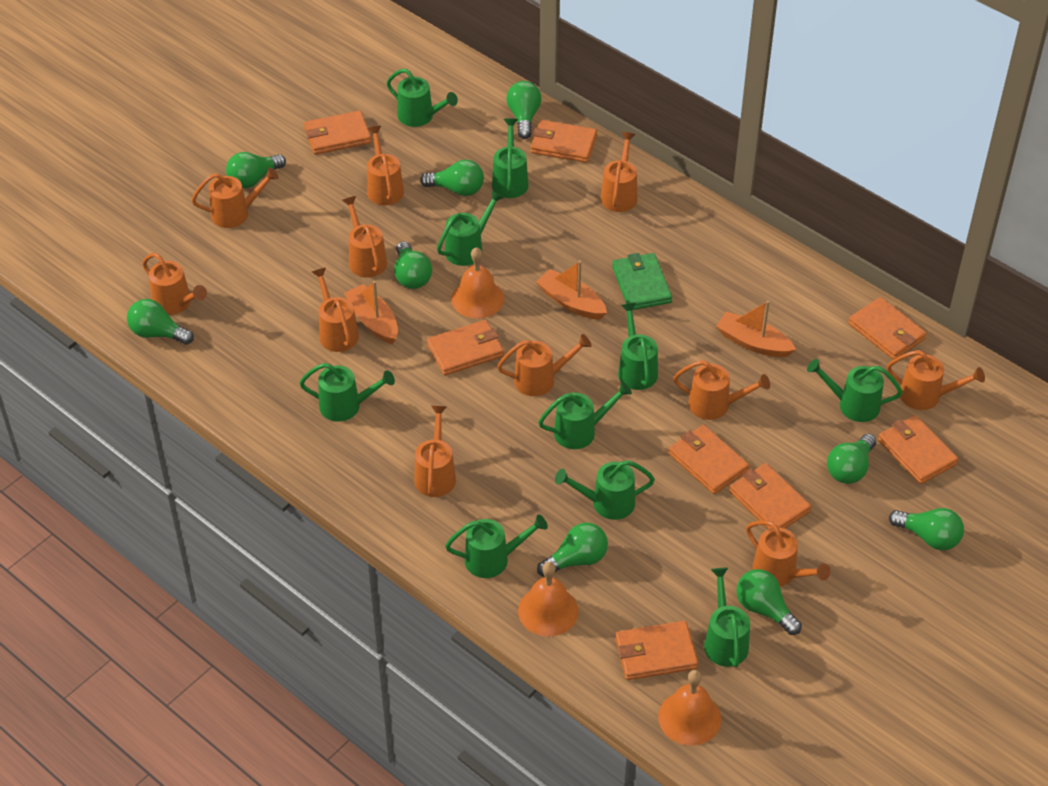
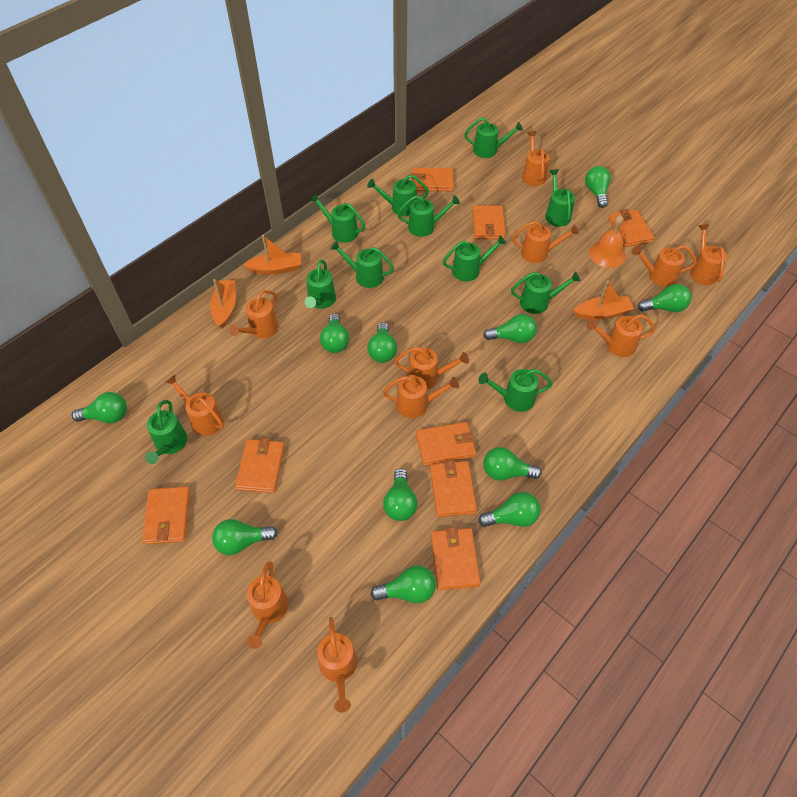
green light bulb: 9 -> 11
green wallet: 1 -> 0
green watering can: 10 -> 11
orange bell: 3 -> 1

